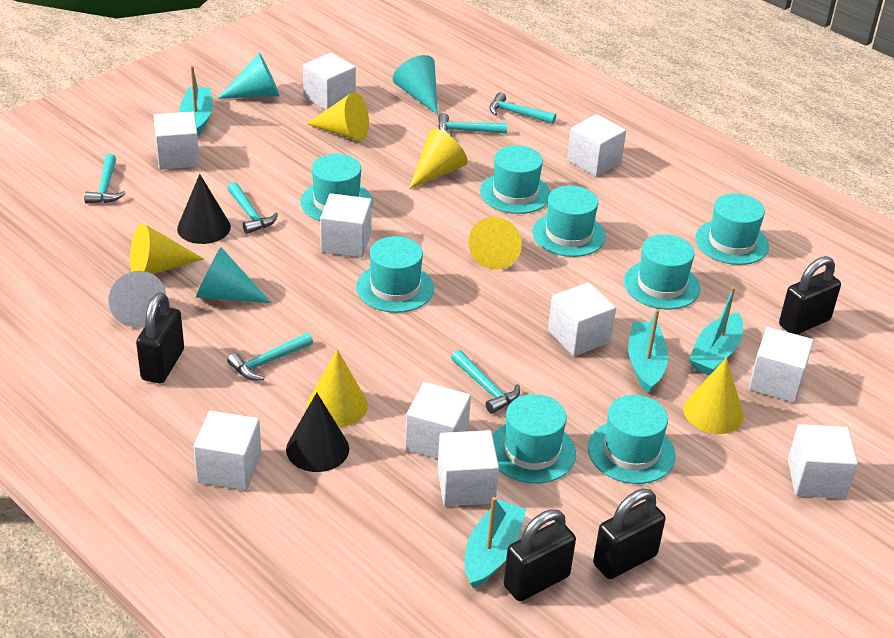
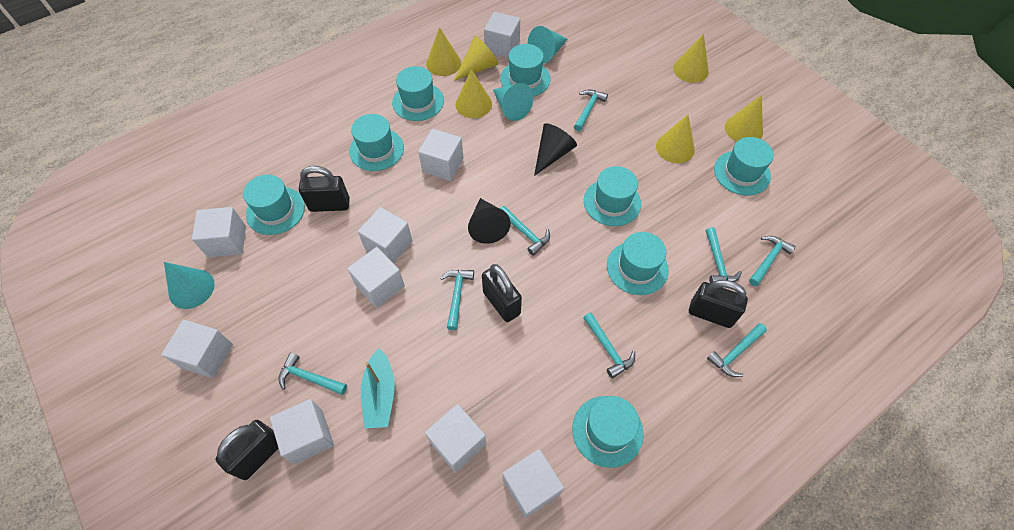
turquoise boat: 4 -> 1
turquoise hammer: 6 -> 8
white cone: 1 -> 0
white cube: 10 -> 9

